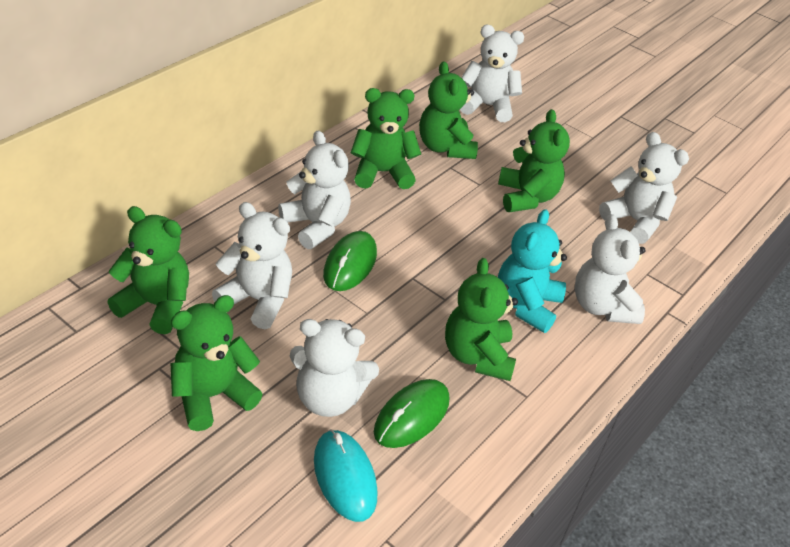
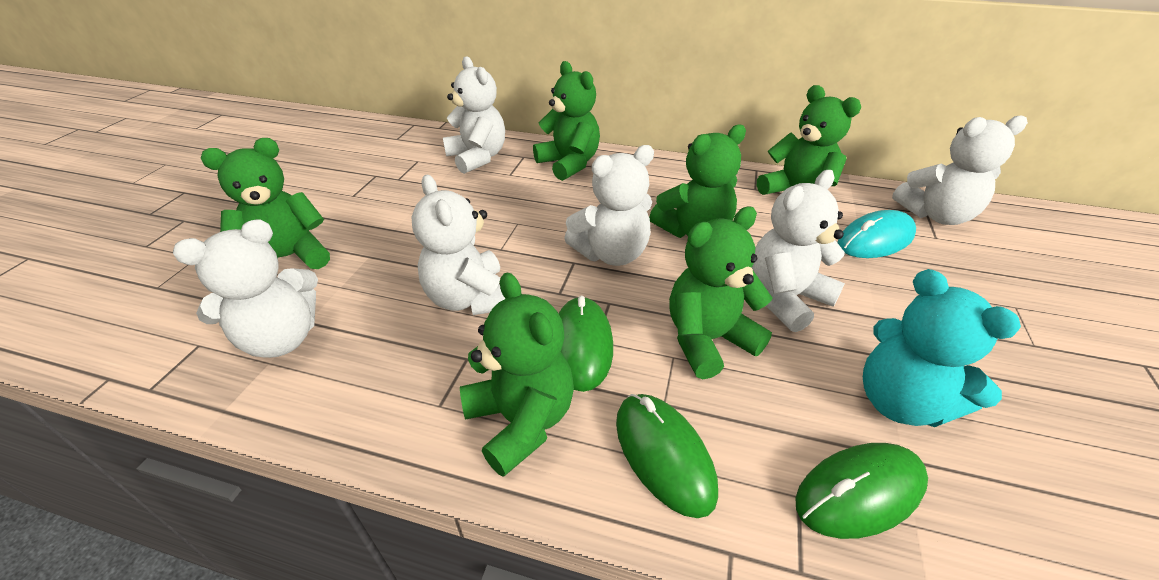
green mouse: 2 -> 3

